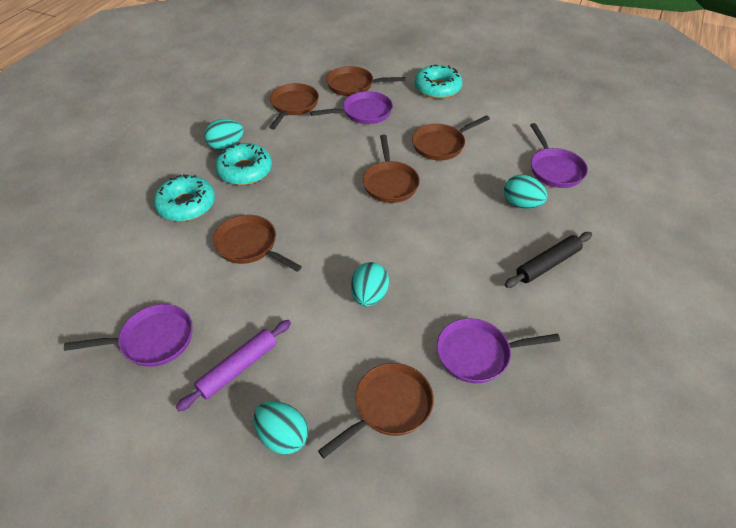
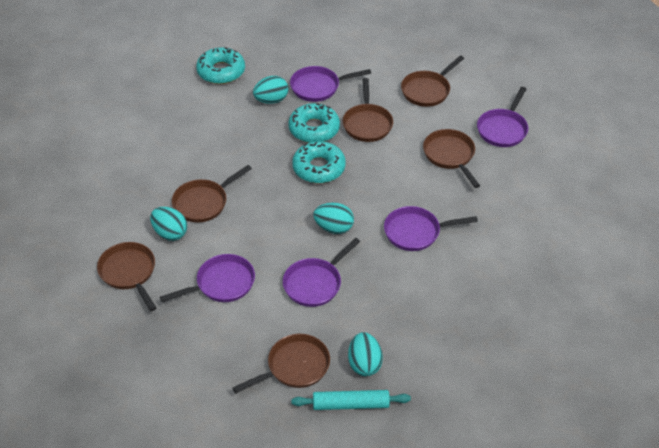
black rolling pin: 1 -> 0
purple pan: 4 -> 5
purple rolling pin: 1 -> 0
turquoise rolling pin: 0 -> 1

